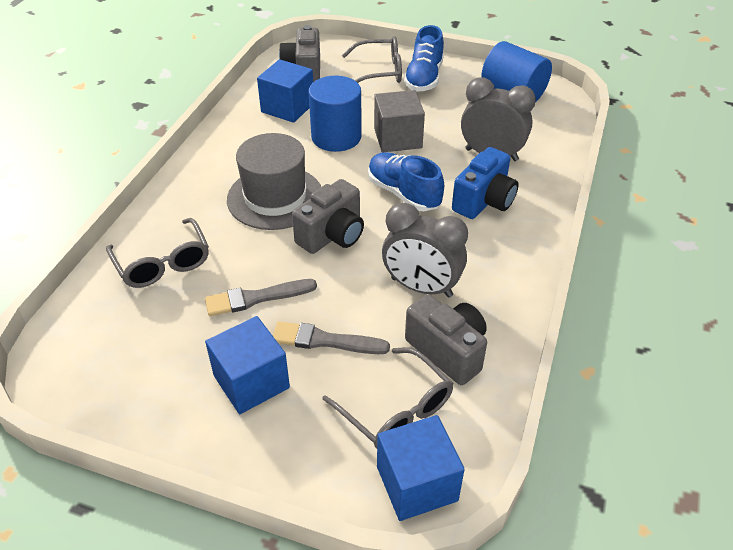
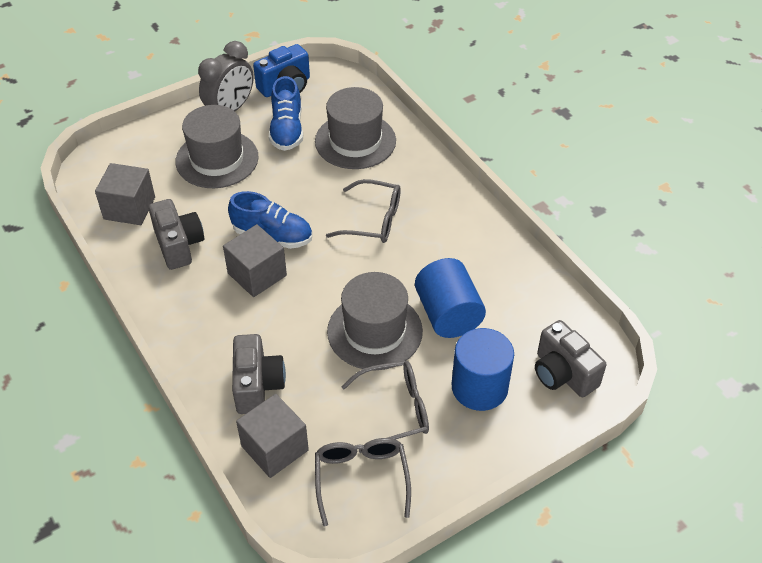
blue cube: 3 -> 0
grey brush: 2 -> 0
grey clock: 2 -> 1
grey cube: 1 -> 3
grey hat: 1 -> 3

